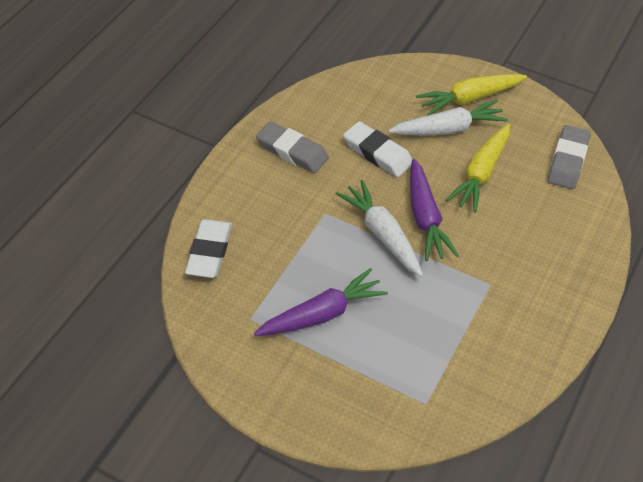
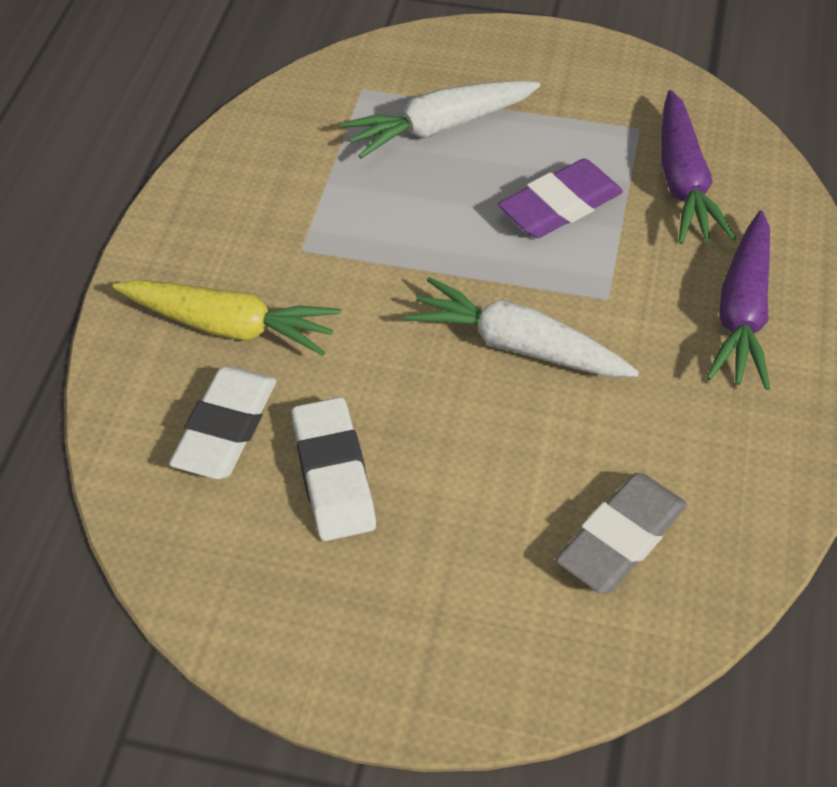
grey eraser: 2 -> 1
purple eraser: 0 -> 1
yellow carrot: 2 -> 1

